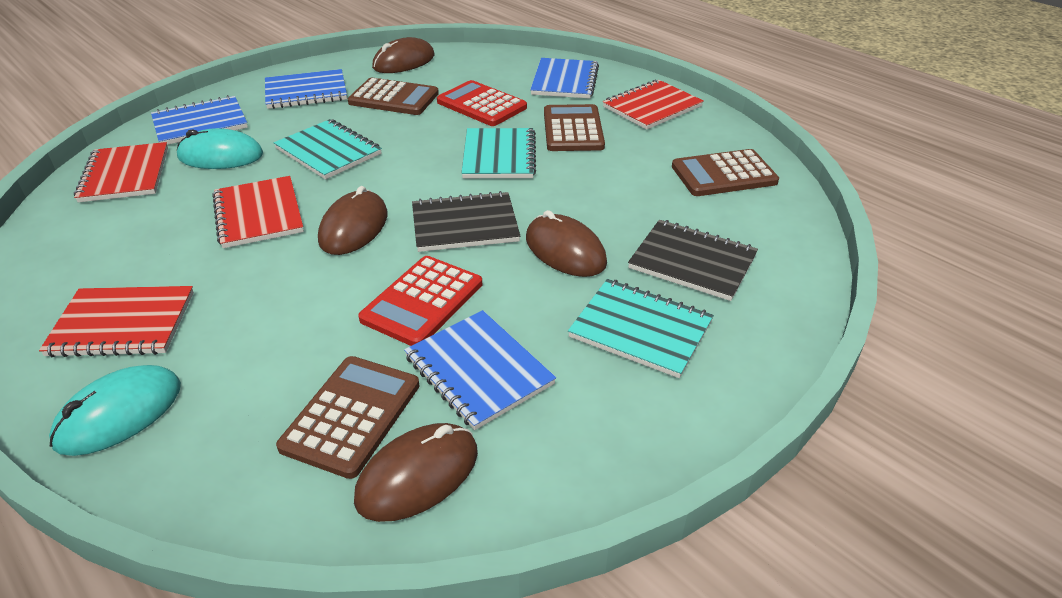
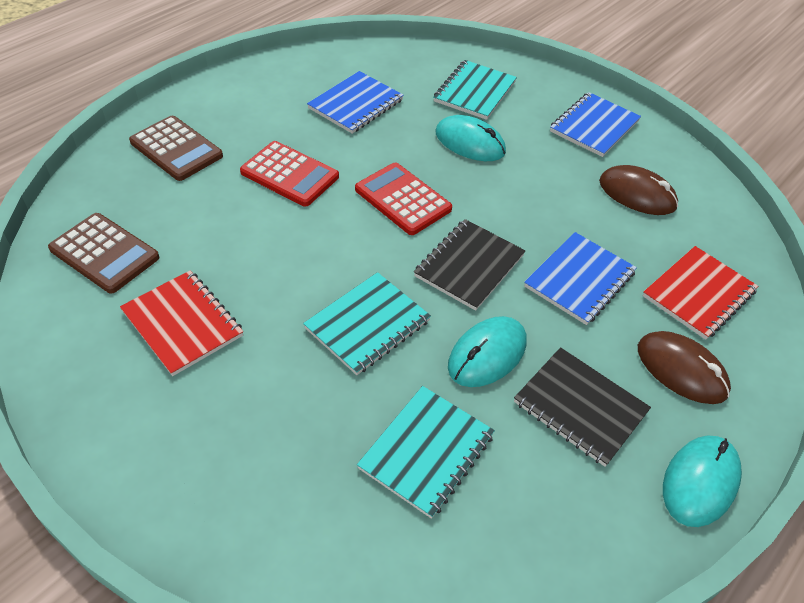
blue notebook: 4 -> 3
brown calculator: 4 -> 2
brown mouse: 4 -> 2
red notebook: 4 -> 2
turquoise mouse: 2 -> 3

